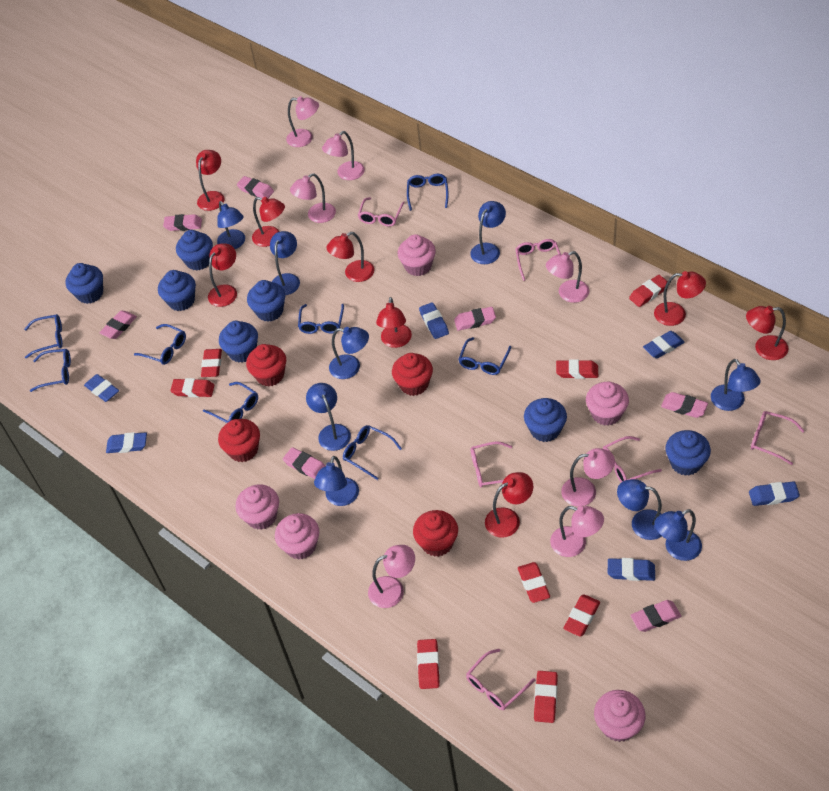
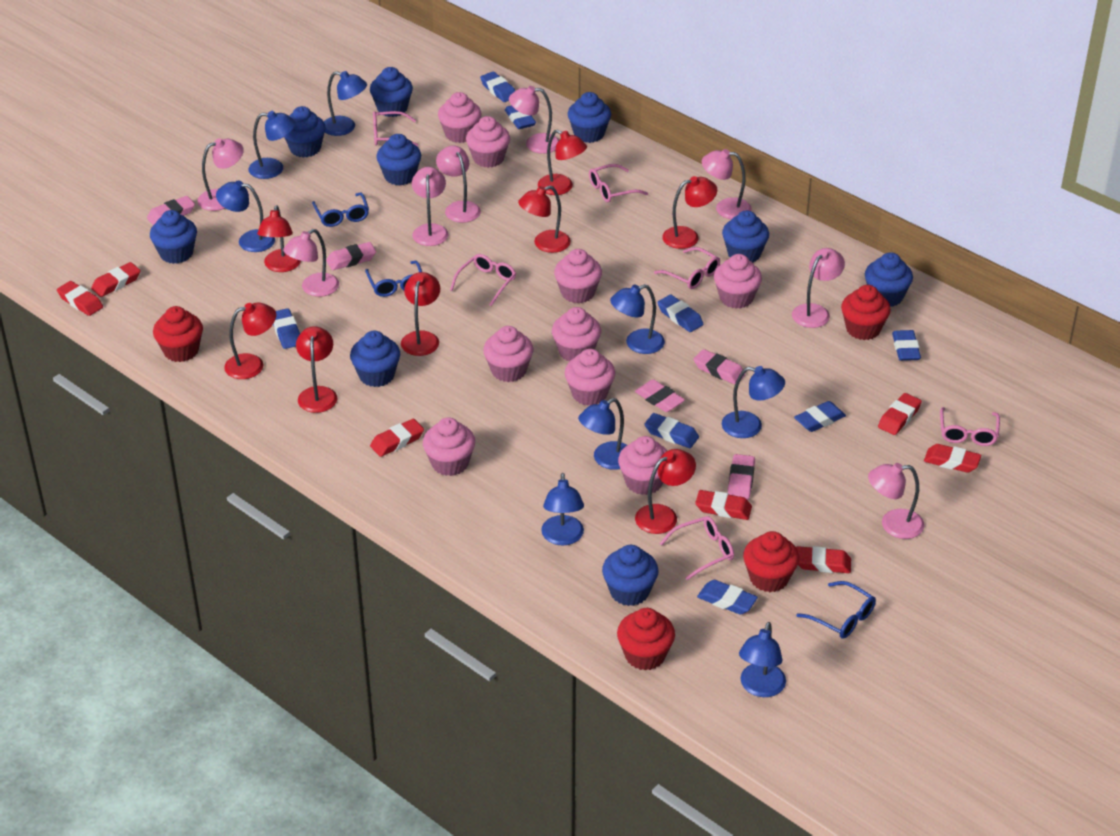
blue cupcake: 7 -> 9
blue eraser: 6 -> 8
blue glasses: 8 -> 3
blue lamp: 9 -> 8
pink cupcake: 5 -> 9
pink eraser: 7 -> 5
pink lamp: 7 -> 8
red eraser: 8 -> 7

